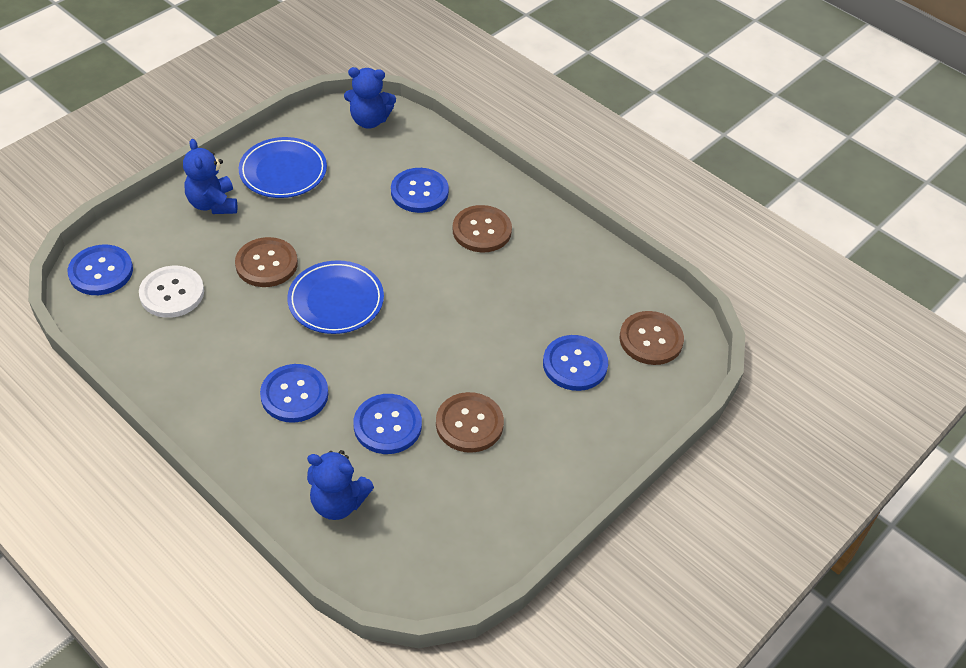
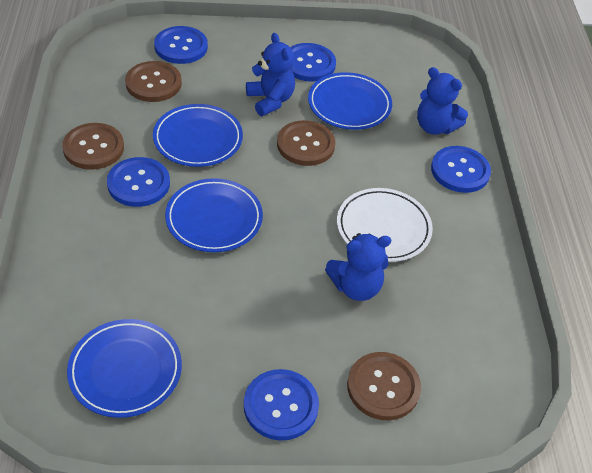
blue plate: 2 -> 4
white button: 1 -> 0
white plate: 0 -> 1

